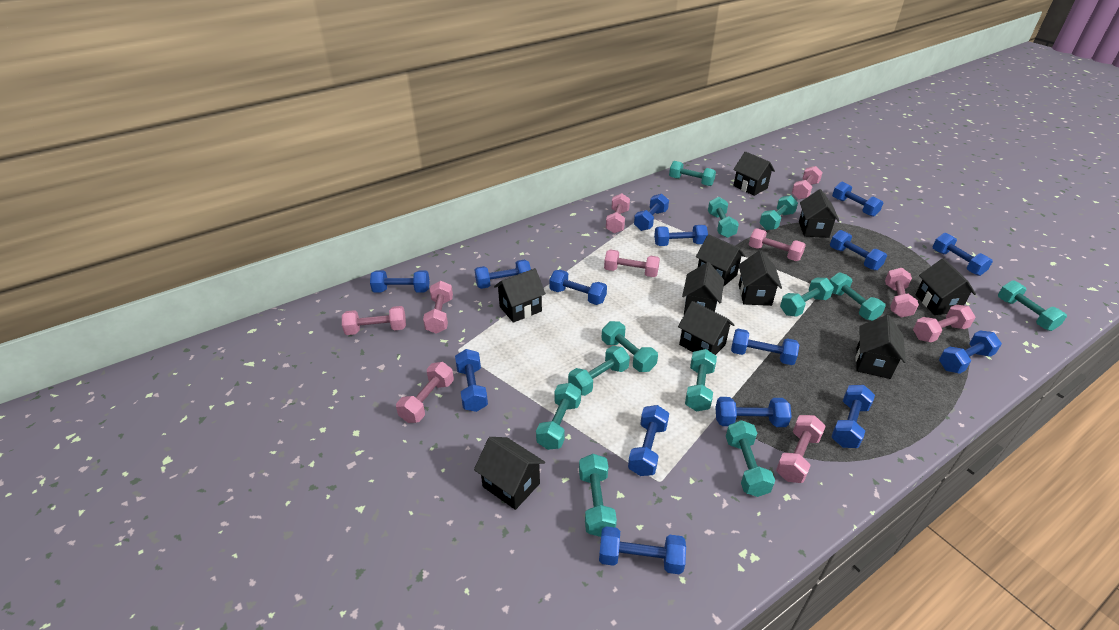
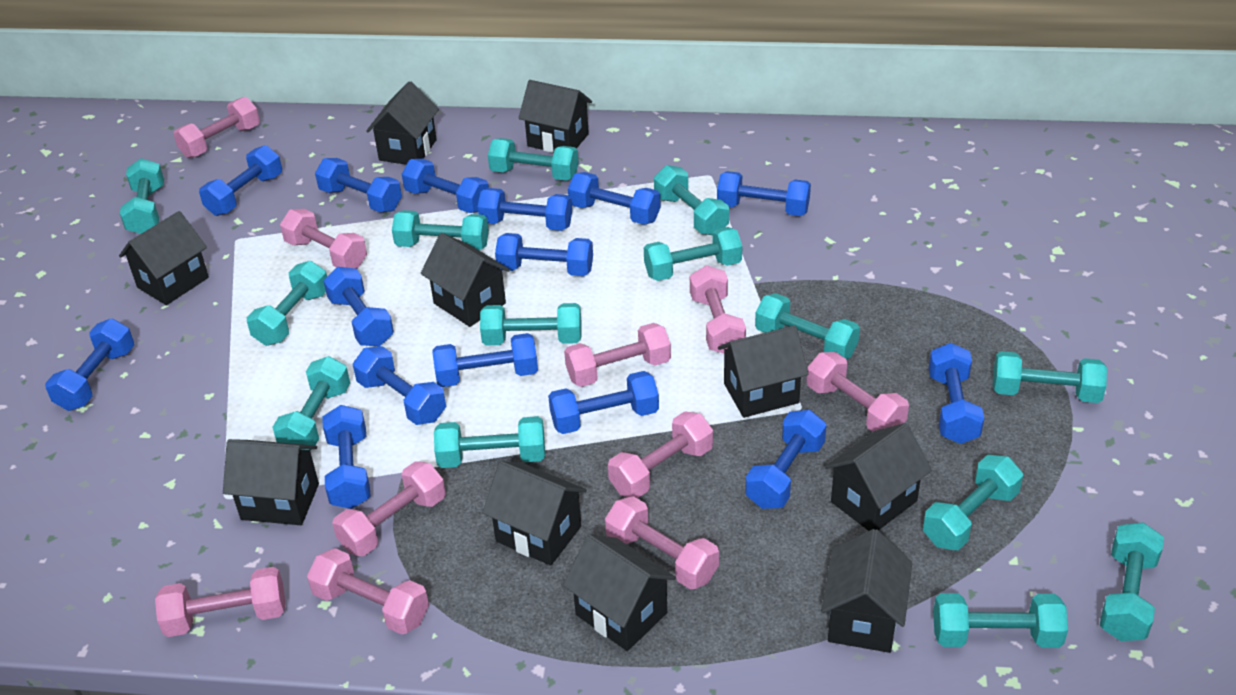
turquoise dumbbell: 12 -> 14

